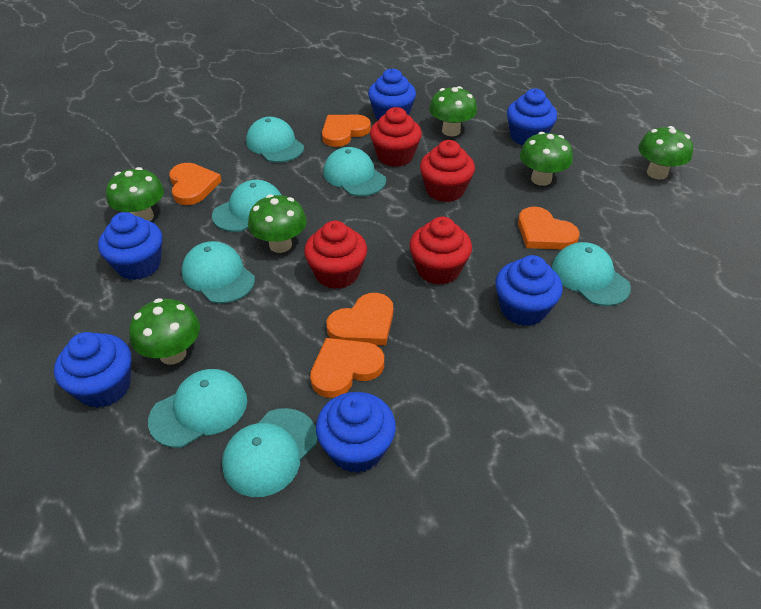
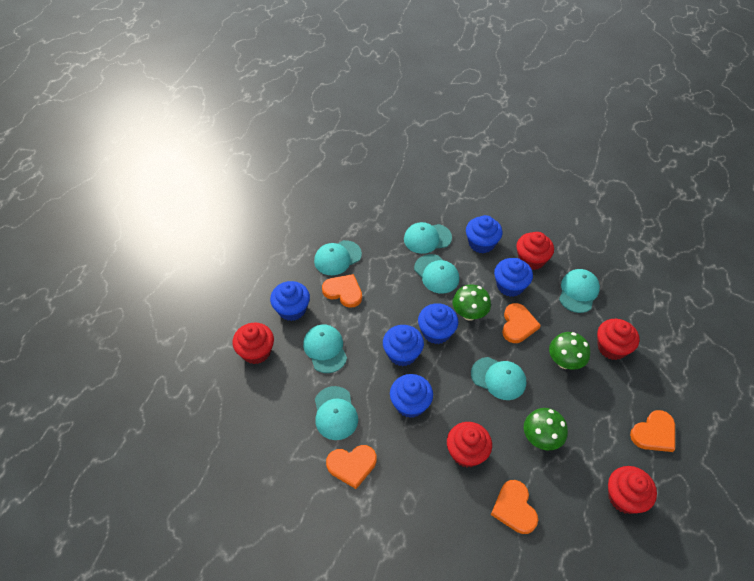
green mushroom: 6 -> 3
red cupcake: 4 -> 5

